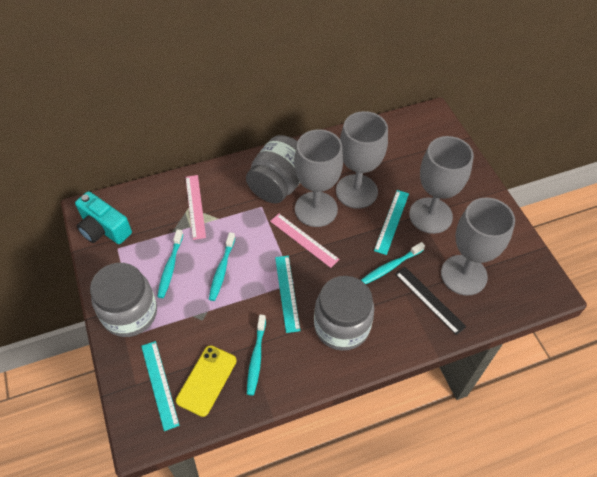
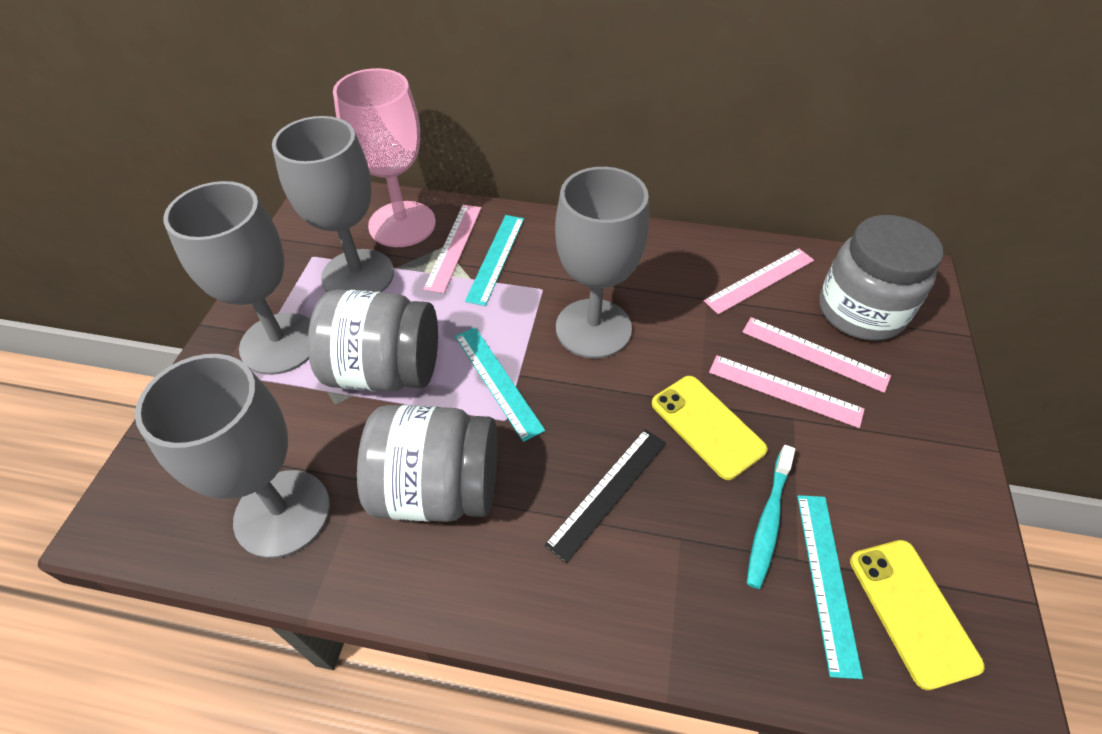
pink goblet: 0 -> 1
pink ruler: 2 -> 4
turquoise camera: 1 -> 0
turquoise toothbrush: 4 -> 1
yellow phone: 1 -> 2

